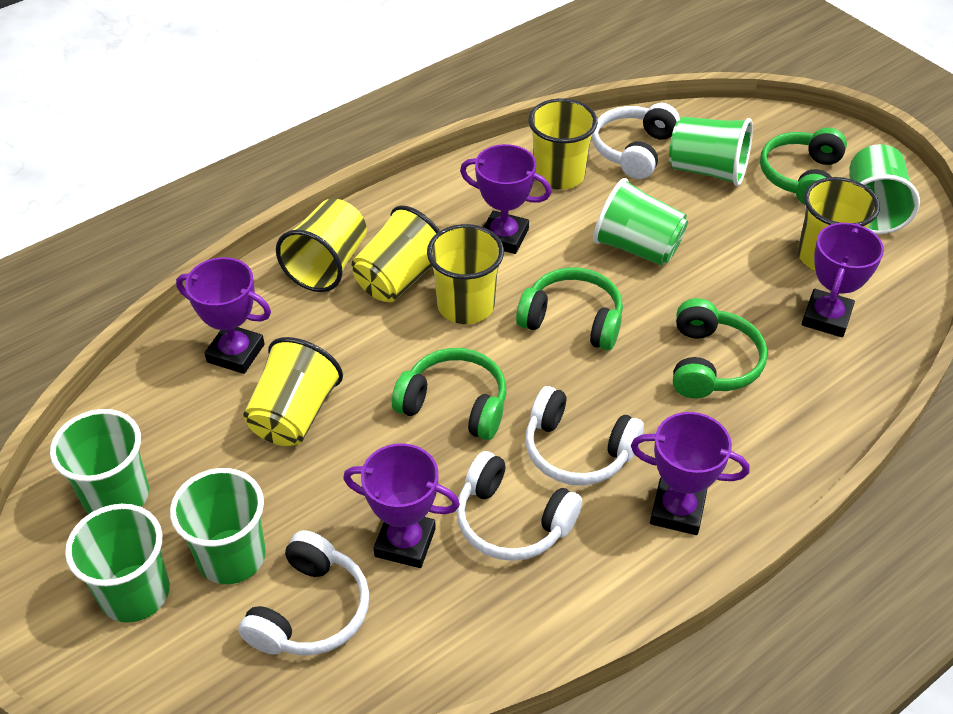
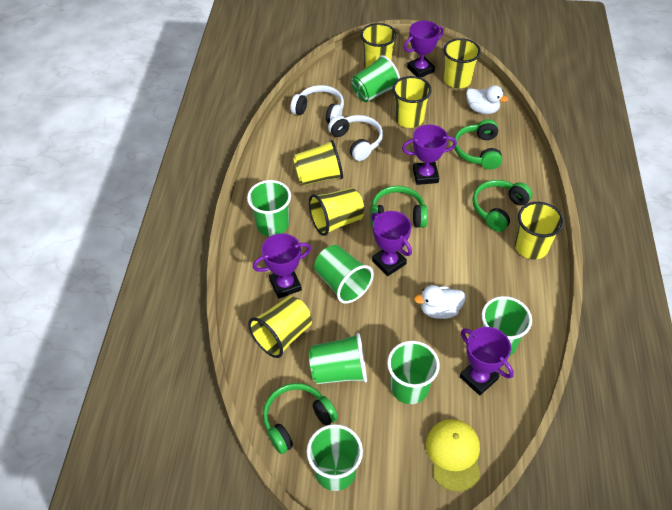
green cup: 6 -> 7
white duck: 0 -> 2
white headphones: 4 -> 2
yellow cap: 0 -> 1
yellow cup: 6 -> 7

